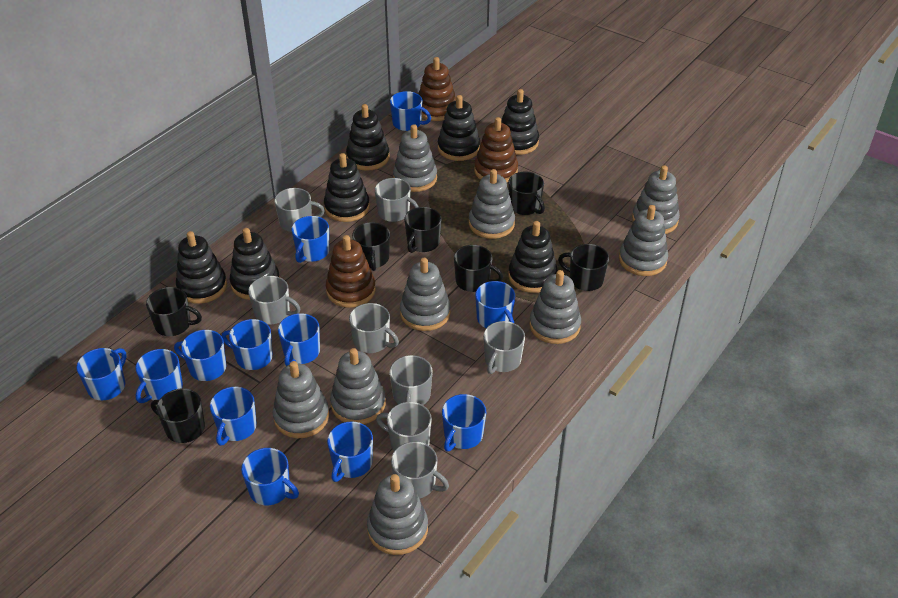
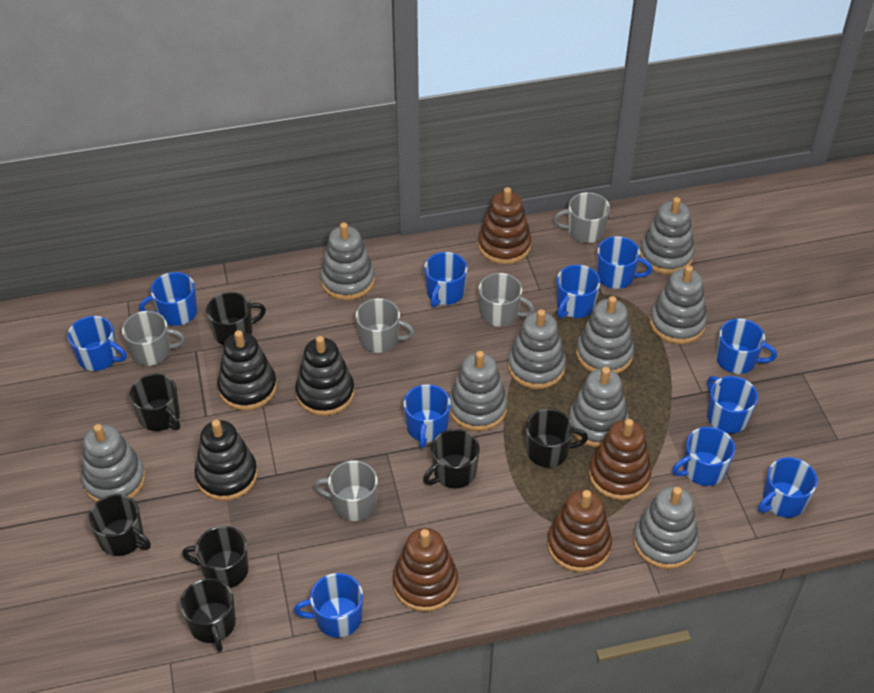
black stacking toy: 7 -> 3
blue mug: 12 -> 11
brown stacking toy: 3 -> 4
grey mug: 8 -> 5

